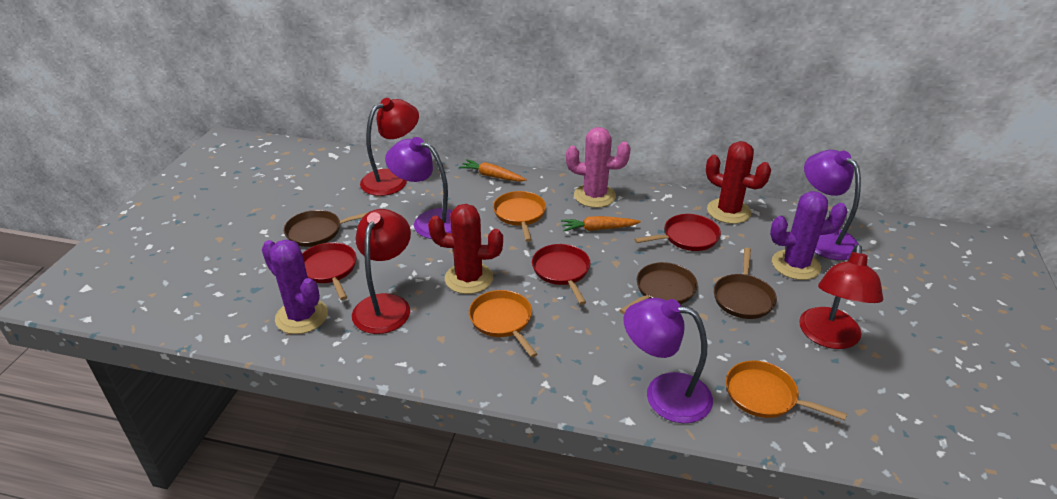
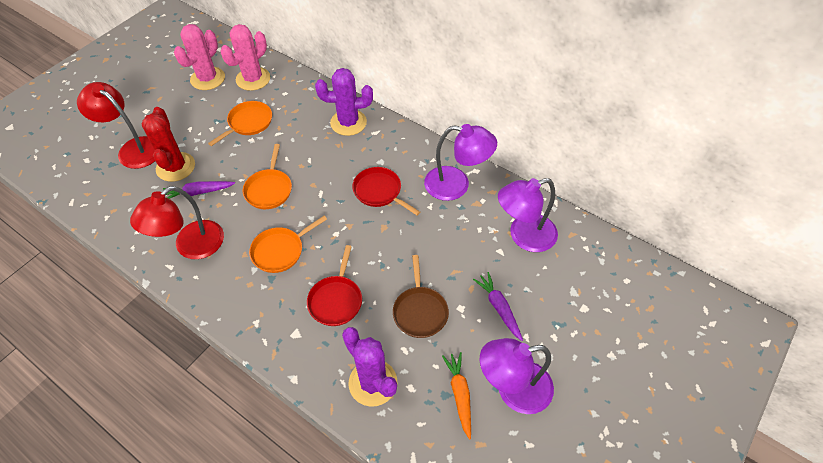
brown pan: 3 -> 1
orange carrot: 2 -> 1
pink cactus: 1 -> 2
purple carrot: 0 -> 2
red cactus: 2 -> 1
red lamp: 3 -> 2
red pan: 3 -> 2

